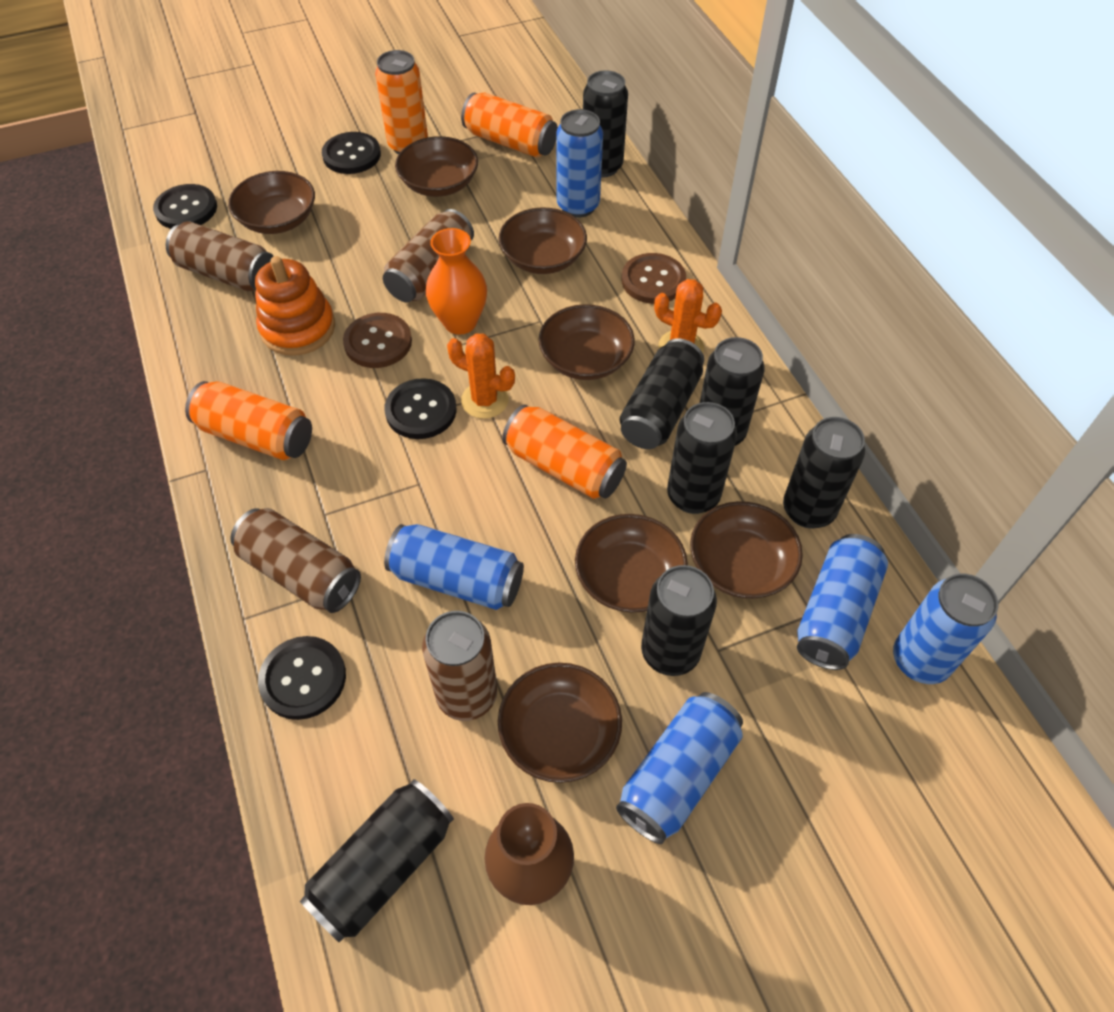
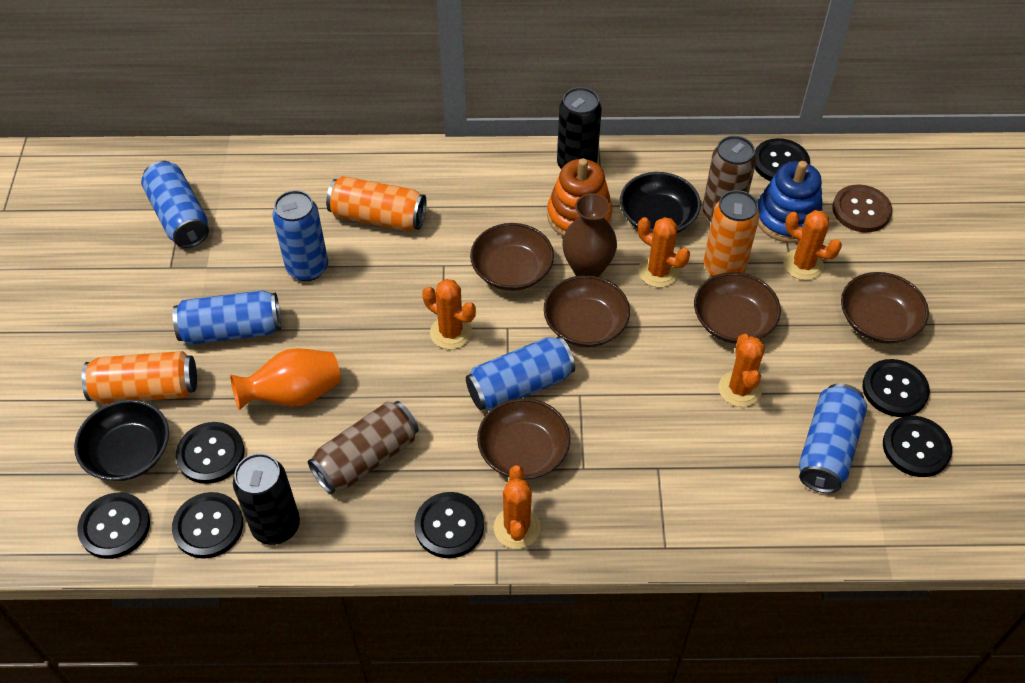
black bowl: 0 -> 2
black button: 4 -> 7
black can: 7 -> 2
blue stacking toy: 0 -> 1
brown bowl: 7 -> 5
brown button: 2 -> 1
brown can: 4 -> 2
orange cactus: 2 -> 5
orange can: 4 -> 3

